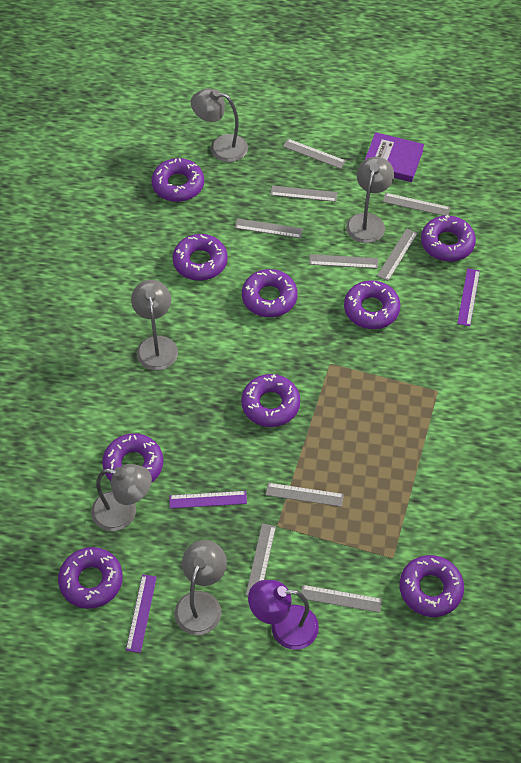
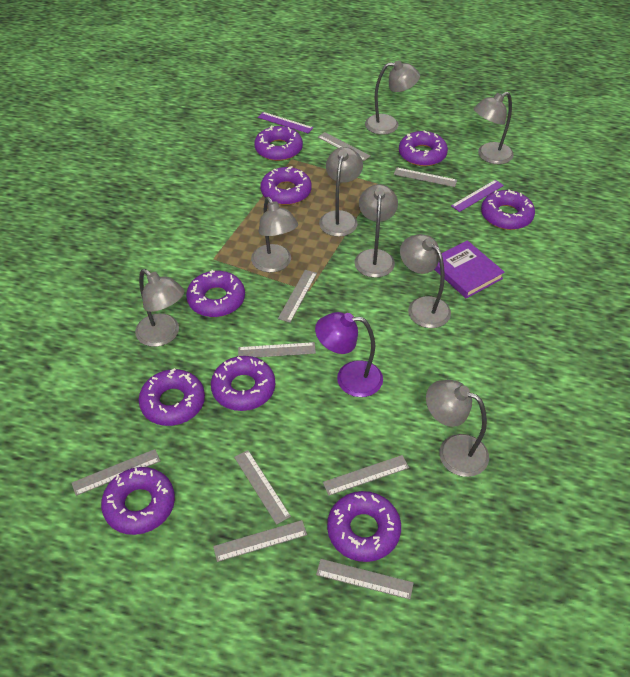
grey lamp: 5 -> 8
purple ruler: 3 -> 2

